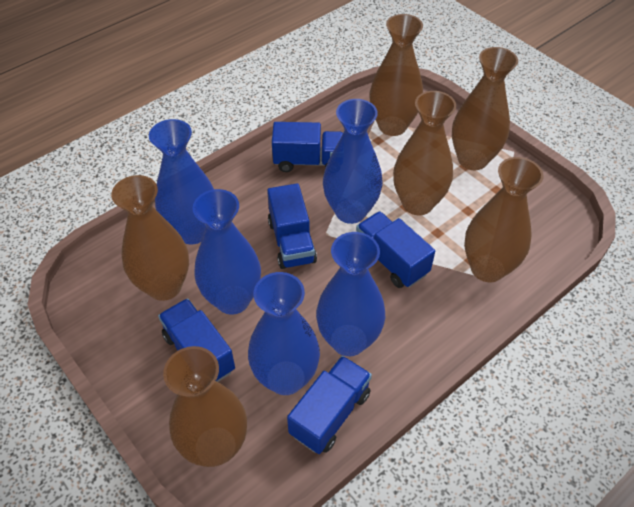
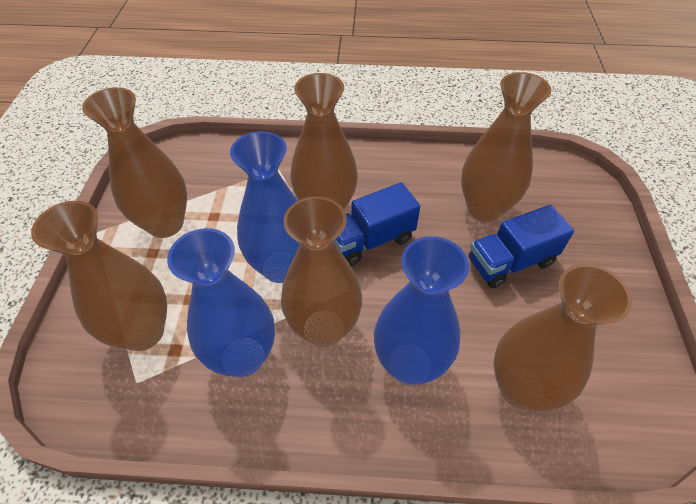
blue truck: 5 -> 2
blue vase: 5 -> 3

